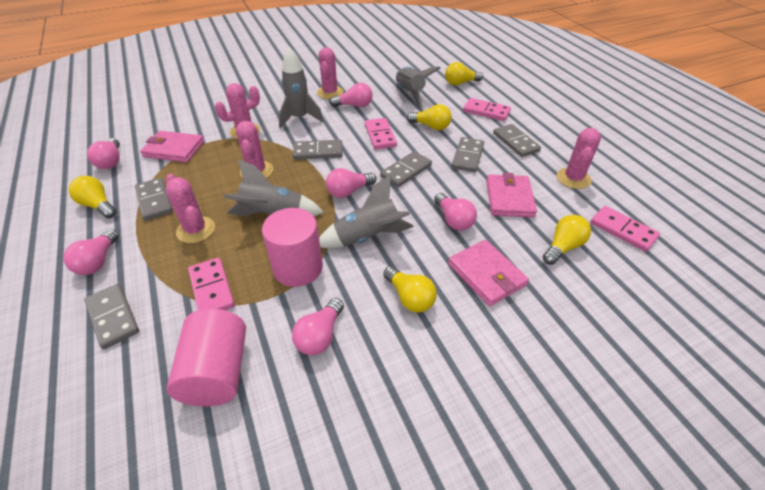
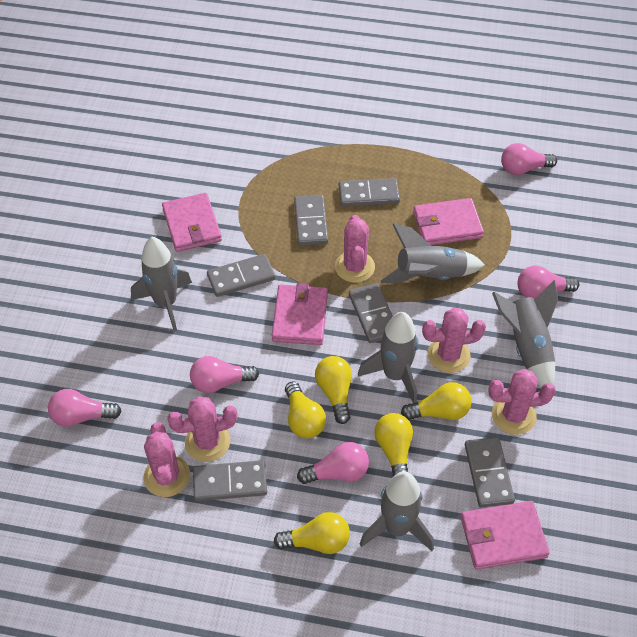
grey rocket: 4 -> 5
pink cylinder: 2 -> 0
pink domino: 4 -> 0
pink light bulb: 6 -> 5
pink wallet: 3 -> 4

